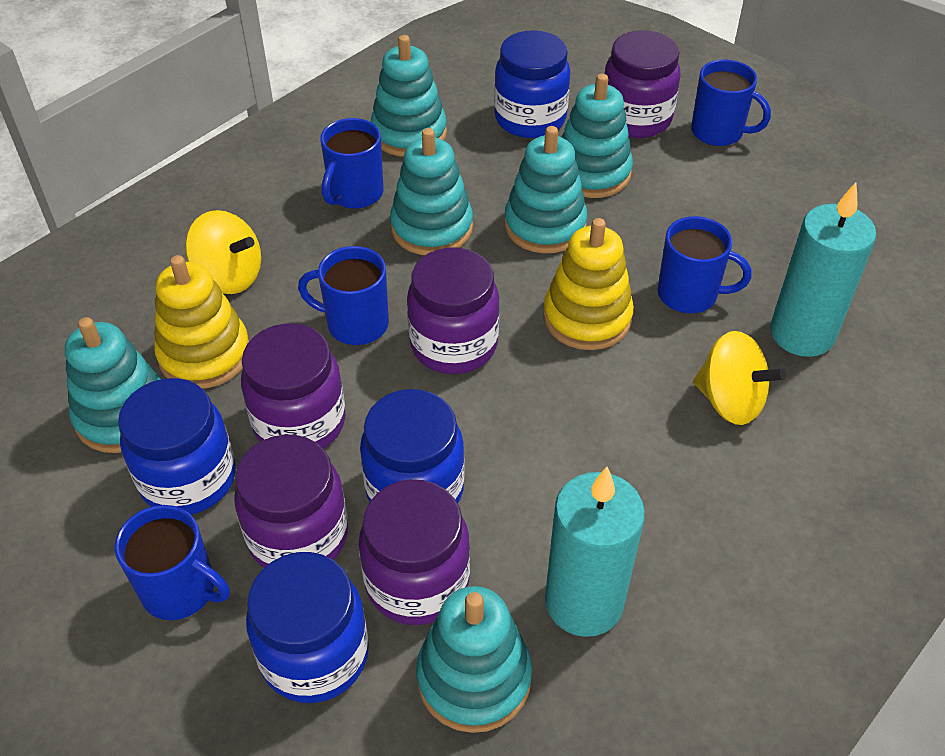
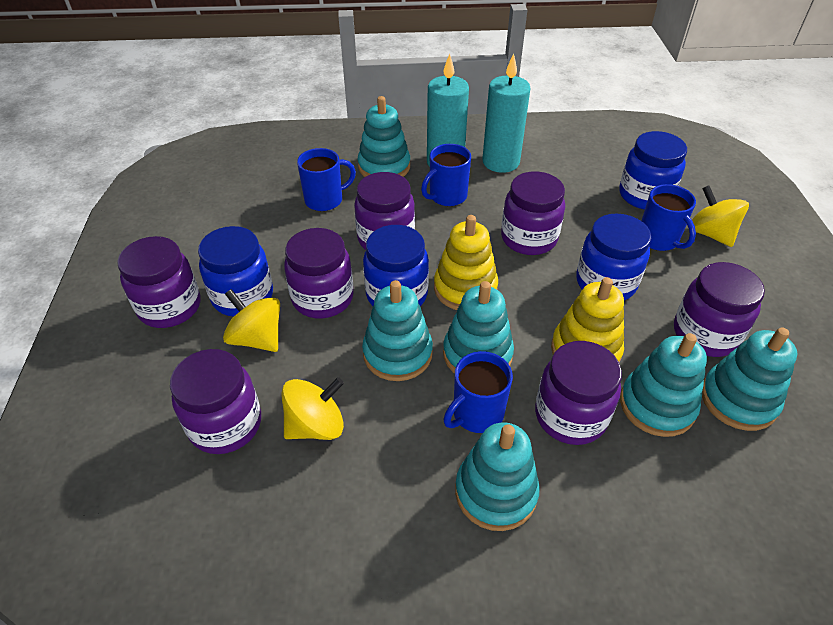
blue mug: 5 -> 4
purple jar: 5 -> 7
yellow spinning top: 2 -> 3

